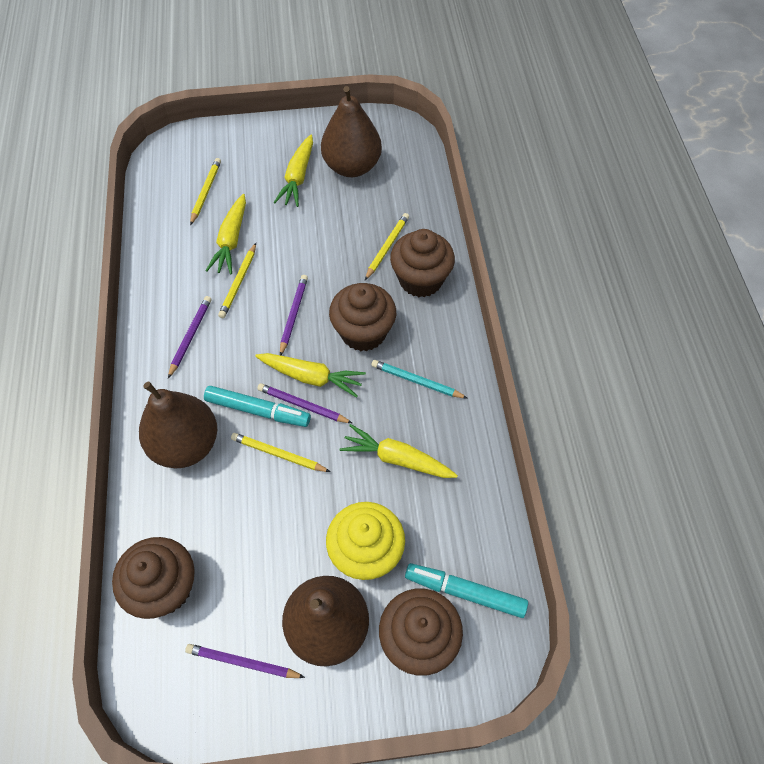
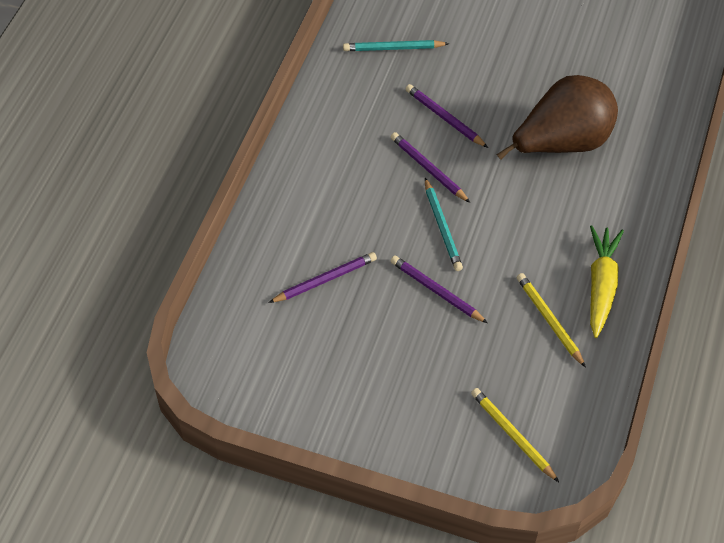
brown cupcake: 4 -> 0
brown pear: 3 -> 1
turquoise marker: 2 -> 0
turquoise pencil: 1 -> 2
yellow carrot: 4 -> 1
yellow cupcake: 1 -> 0
yellow pencil: 4 -> 2

